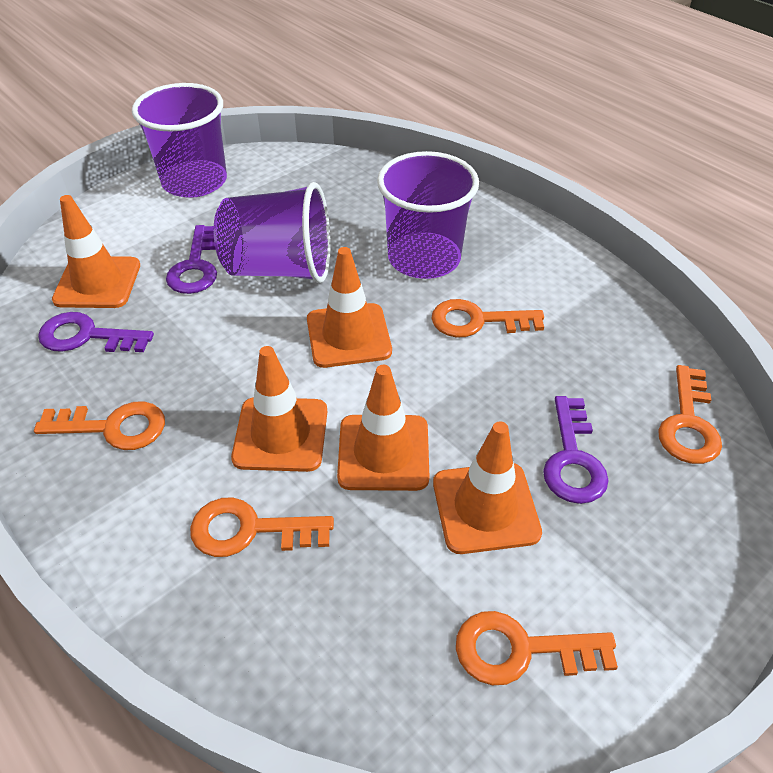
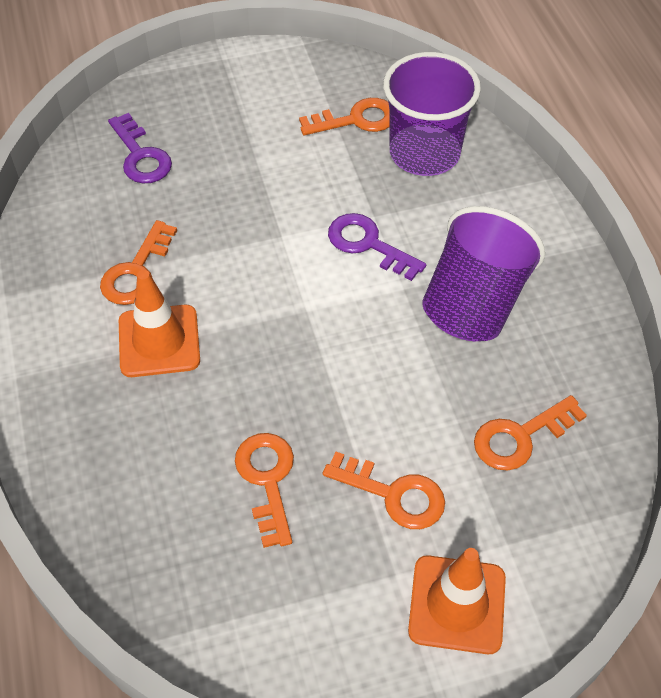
orange traffic cone: 5 -> 2
purple cup: 3 -> 2
purple key: 3 -> 2

